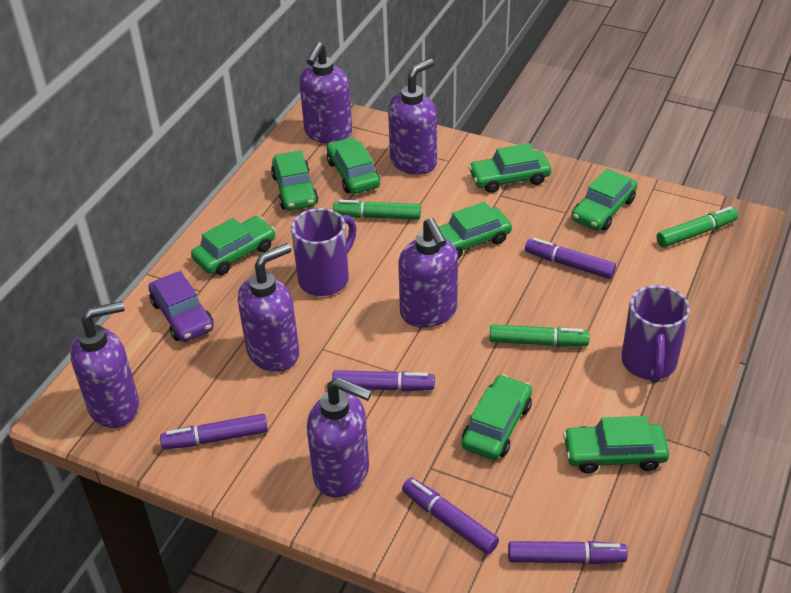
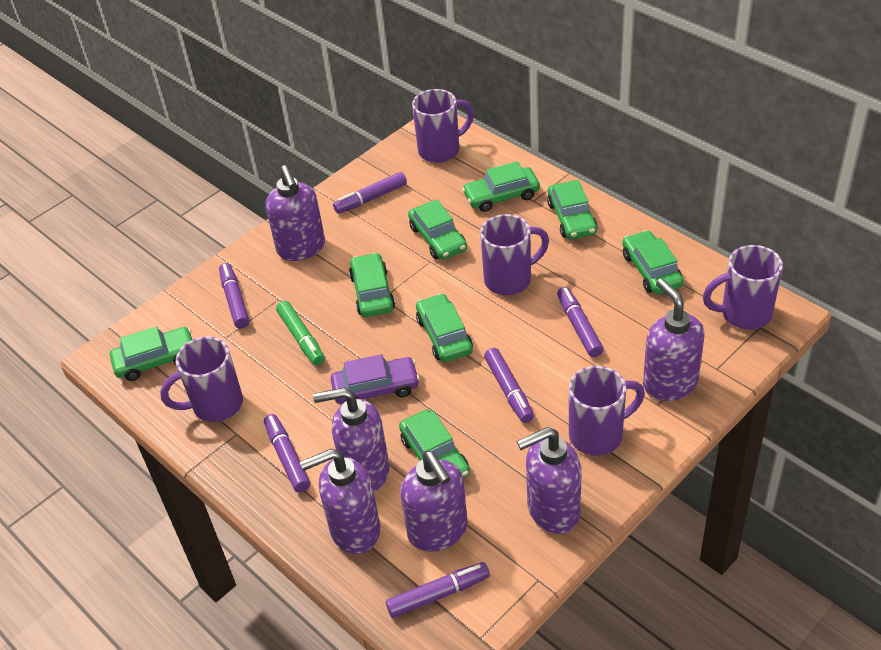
green marker: 3 -> 1
purple marker: 5 -> 6
purple mug: 2 -> 5

